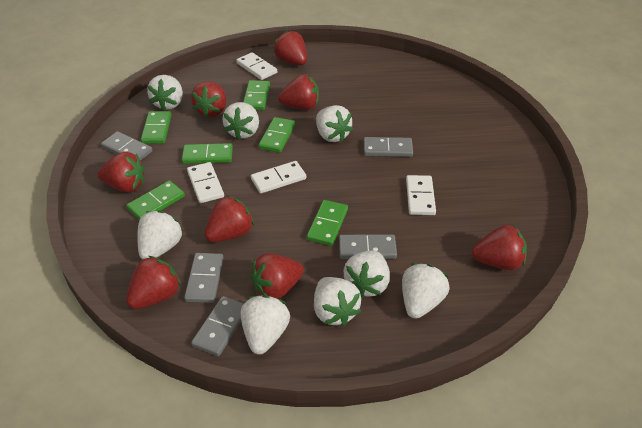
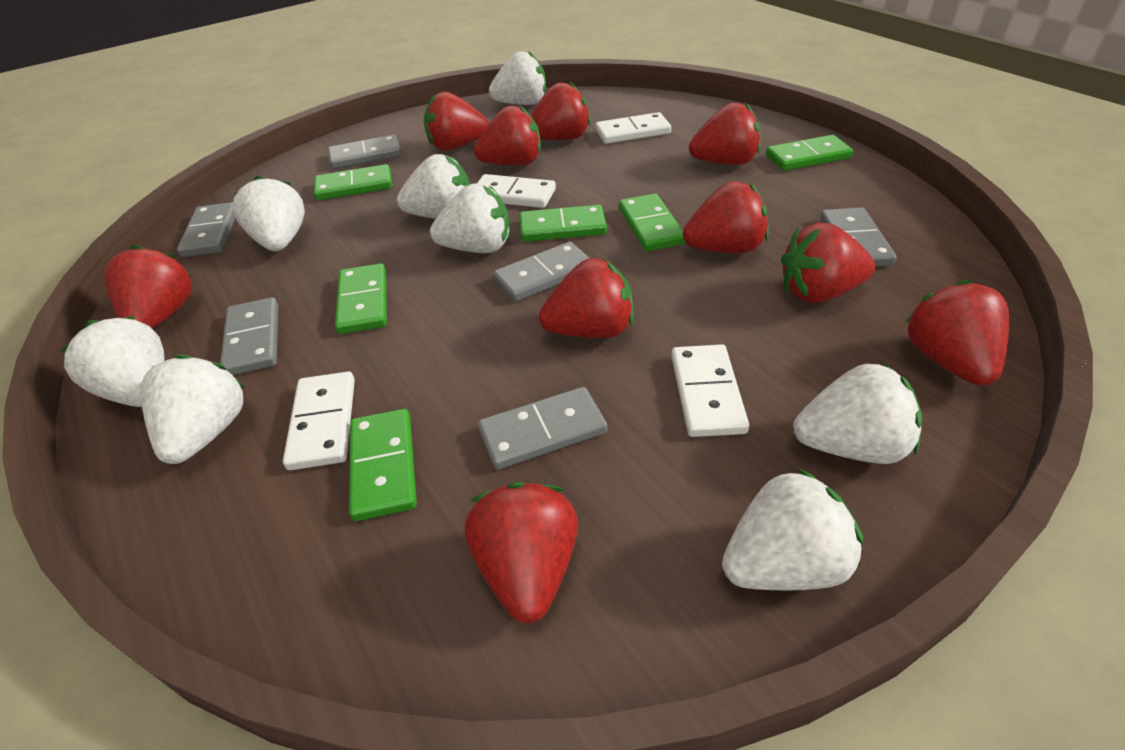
grey domino: 5 -> 6
red strawberry: 8 -> 10

